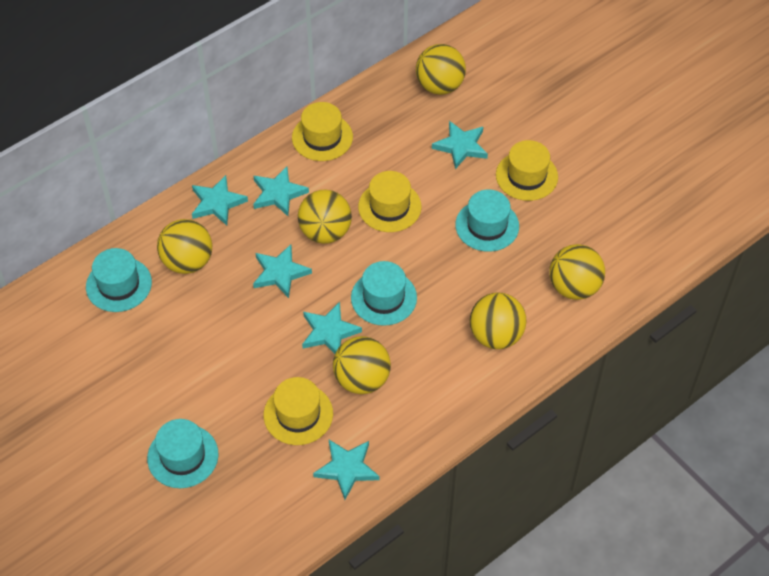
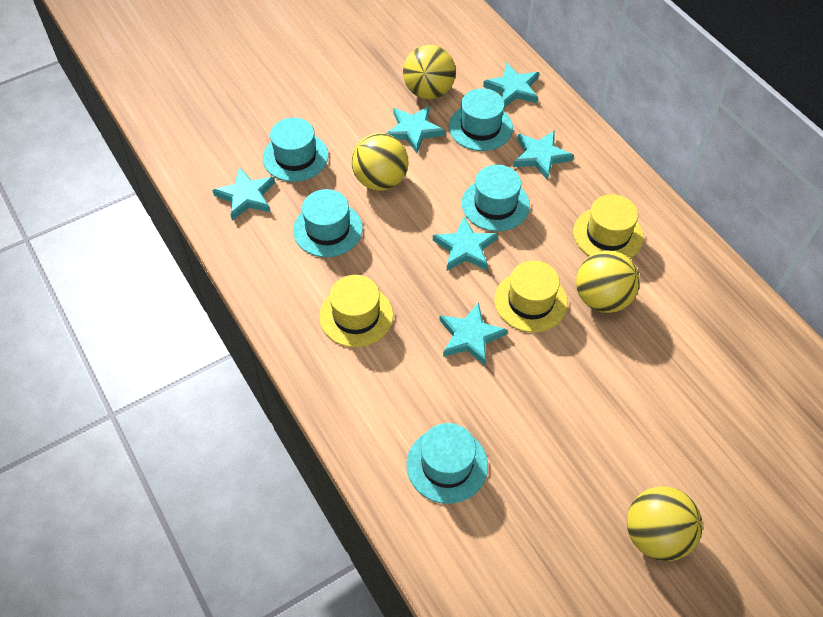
turquoise hat: 4 -> 5
yellow ball: 6 -> 4
yellow hat: 4 -> 3

